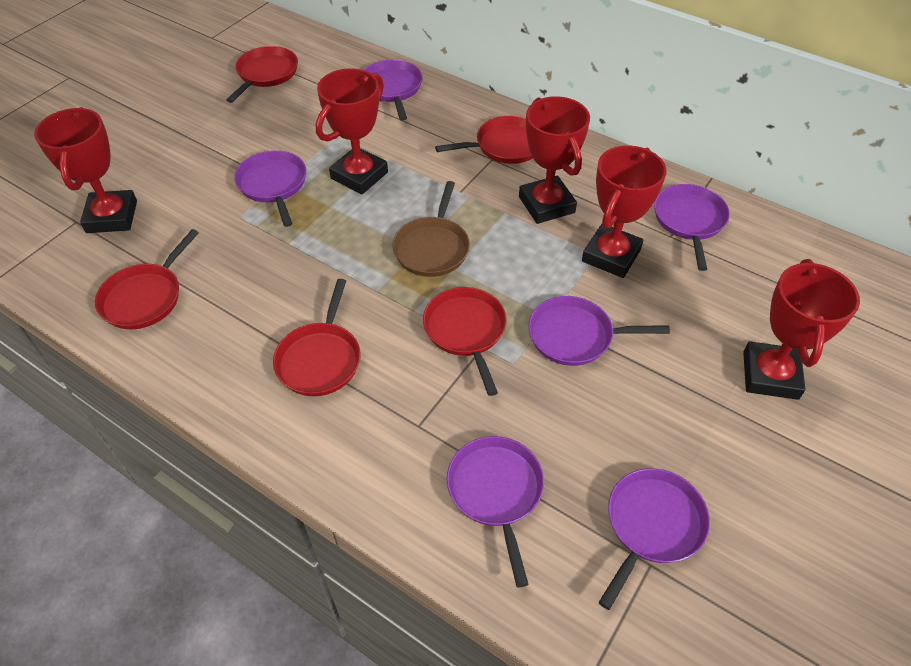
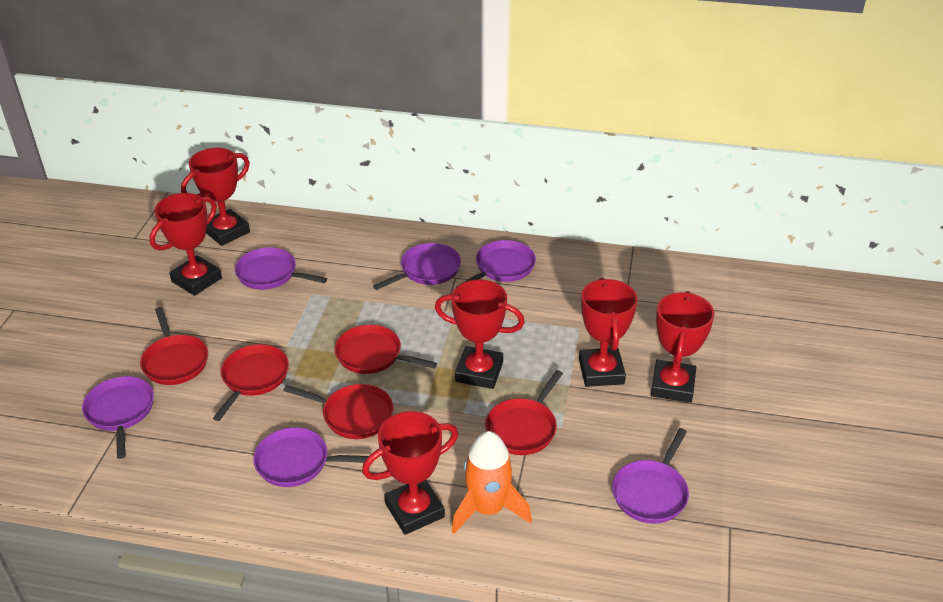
brown pan: 1 -> 0
orange rocket: 0 -> 1
red trophy: 5 -> 6

